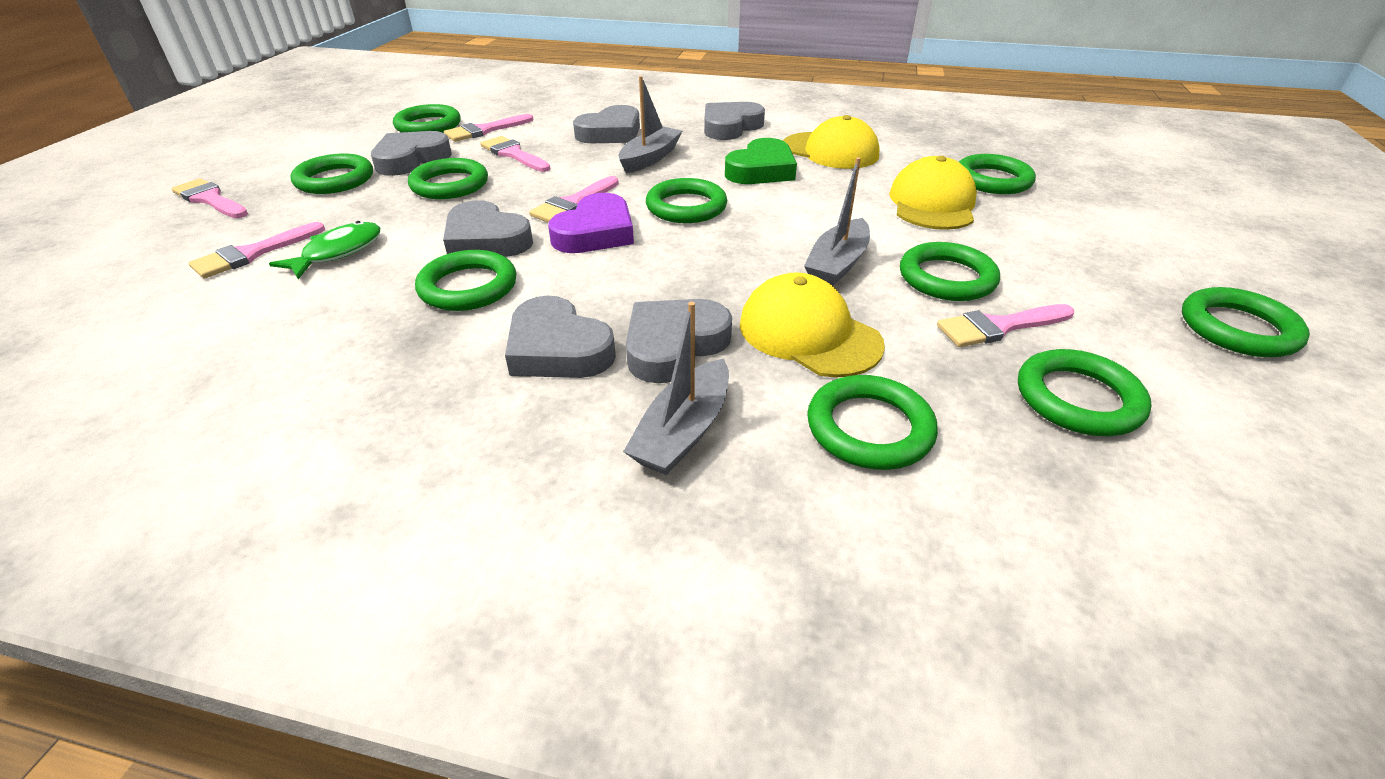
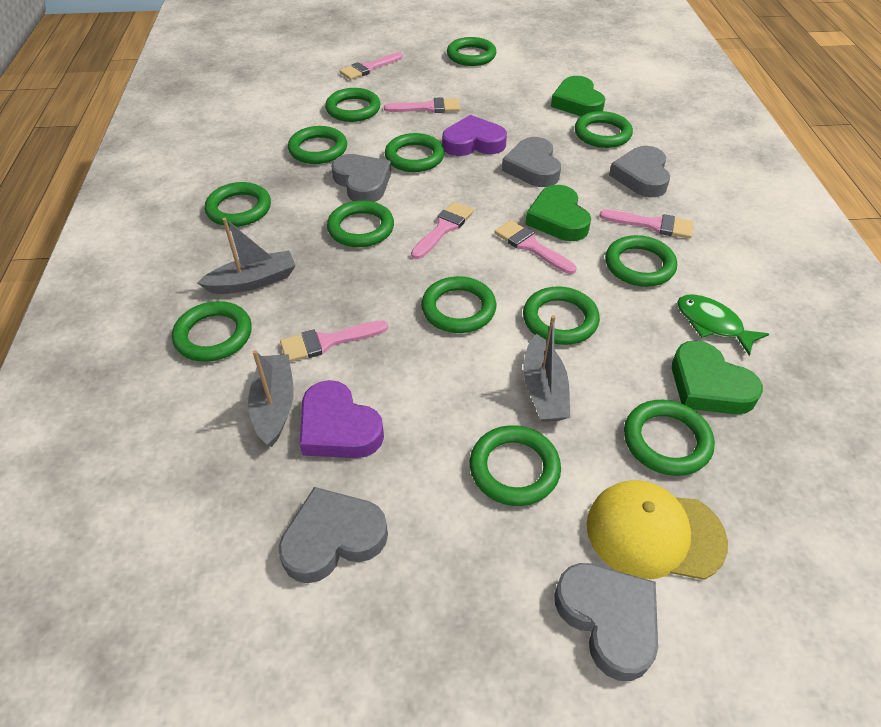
green heart: 1 -> 3
green ring: 10 -> 13
grey heart: 6 -> 5
purple heart: 1 -> 2
yellow cap: 3 -> 1

